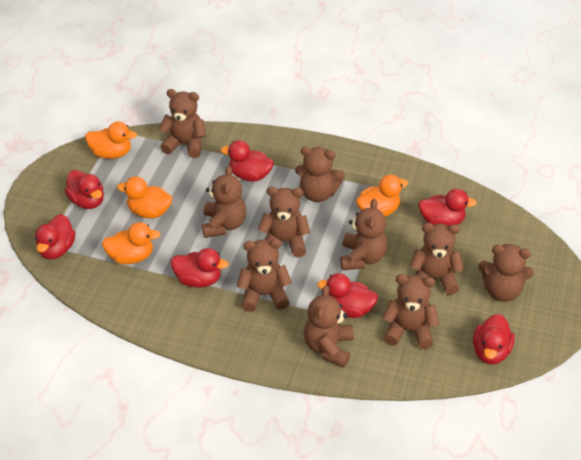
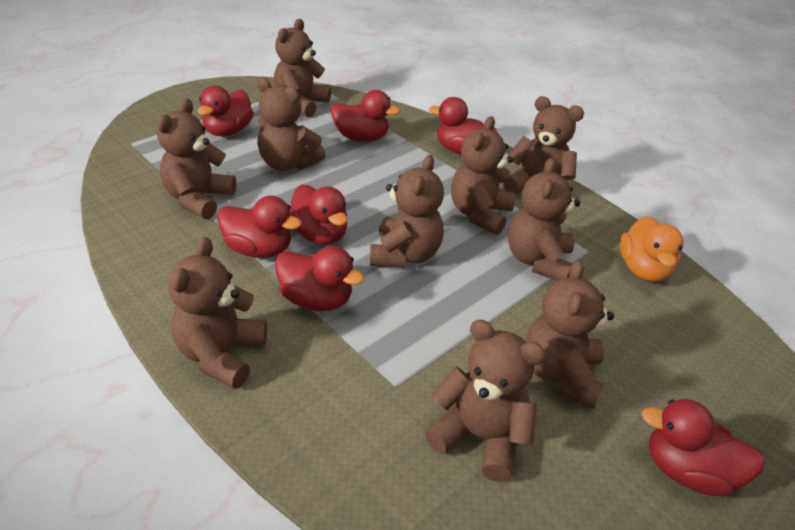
orange duck: 4 -> 1

